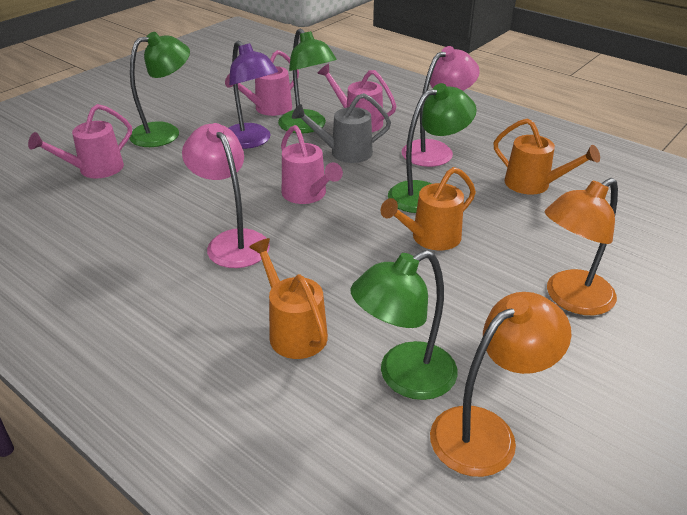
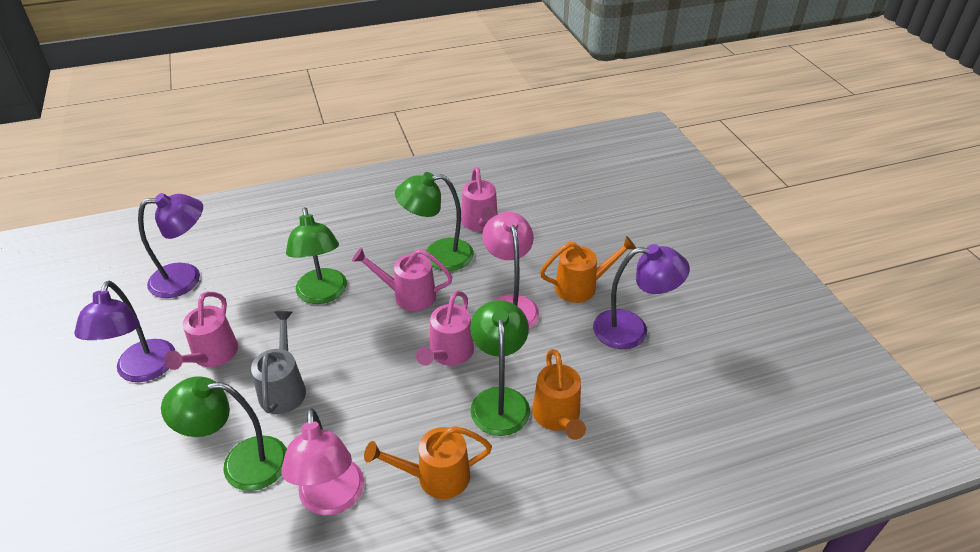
orange lamp: 2 -> 0
purple lamp: 1 -> 3

